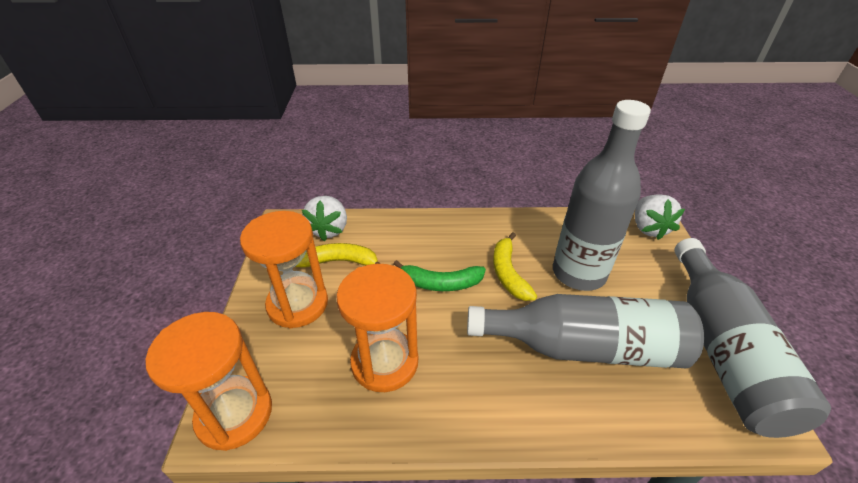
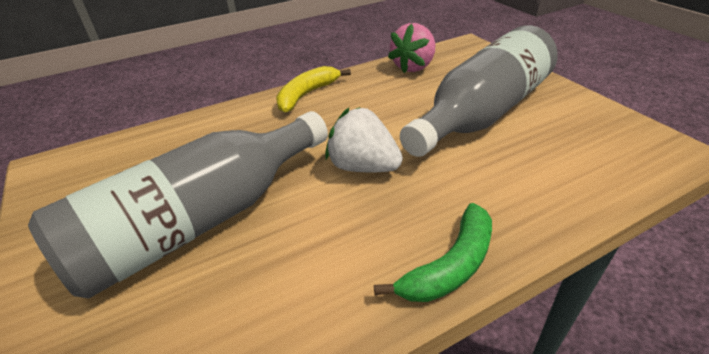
grey bottle: 3 -> 2
orange hourglass: 3 -> 0
pink strawberry: 0 -> 1
white strawberry: 2 -> 1
yellow banana: 2 -> 1

